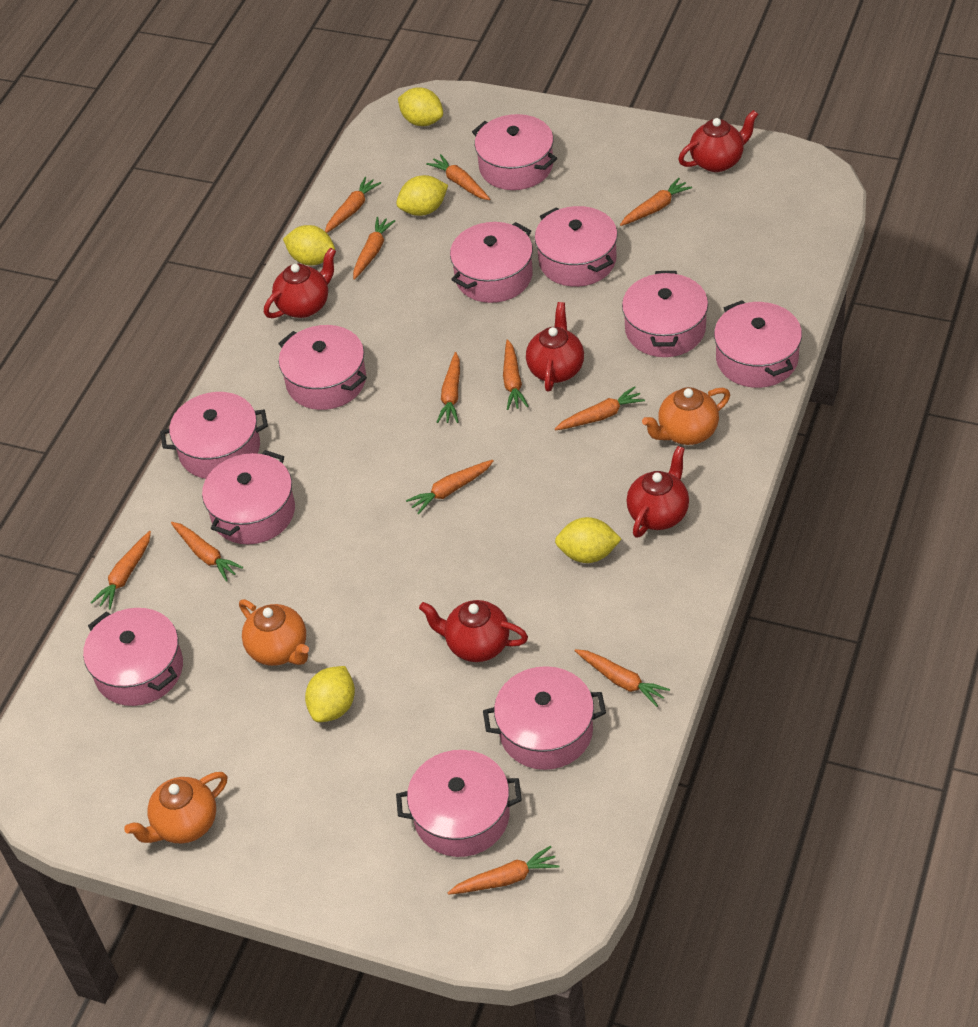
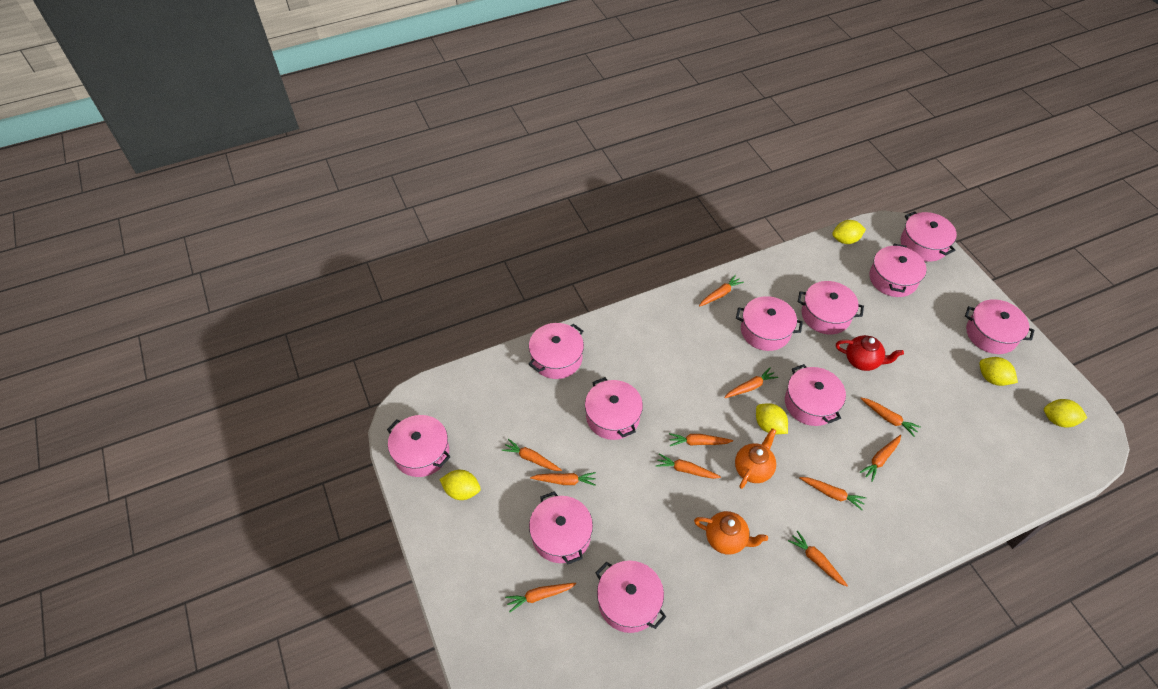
orange carrot: 12 -> 11
orange teapot: 3 -> 2
red teapot: 5 -> 1

